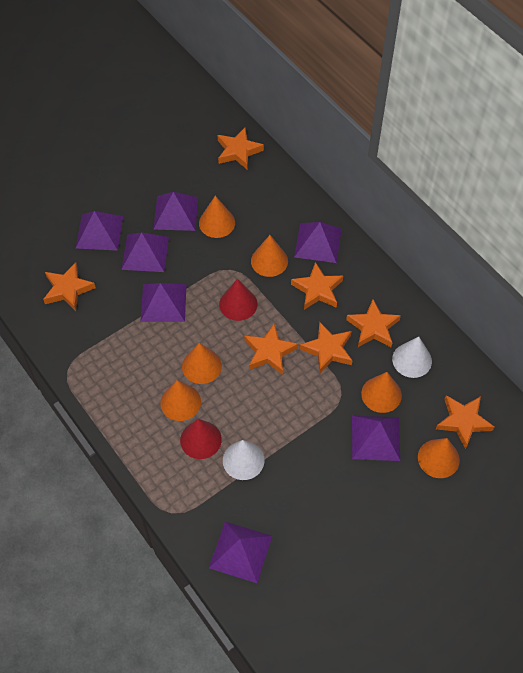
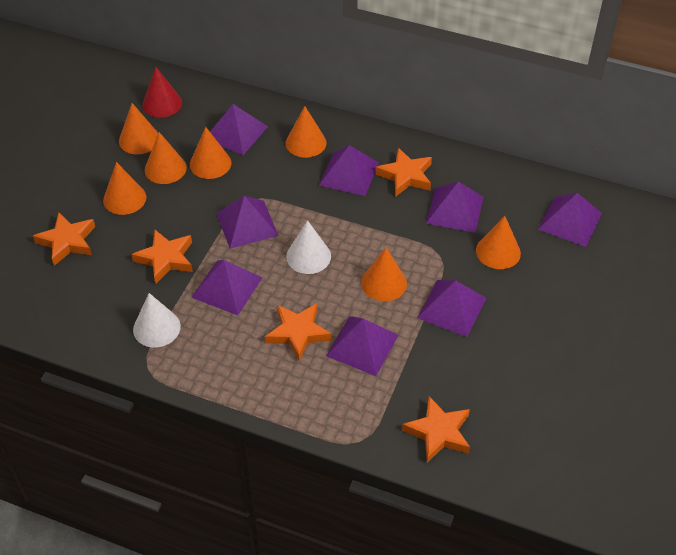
orange cone: 6 -> 7
orange star: 7 -> 5
purple pyramid: 7 -> 8
red cone: 2 -> 1

